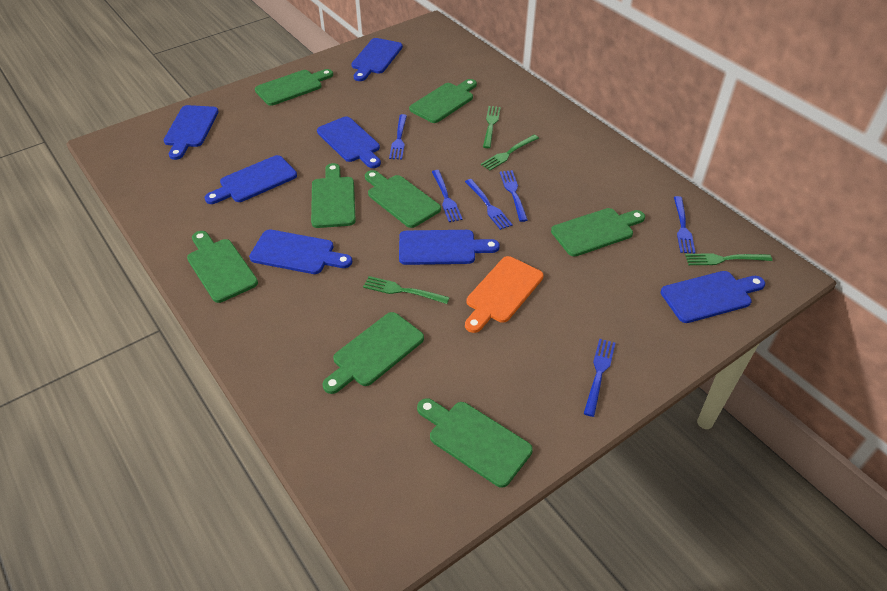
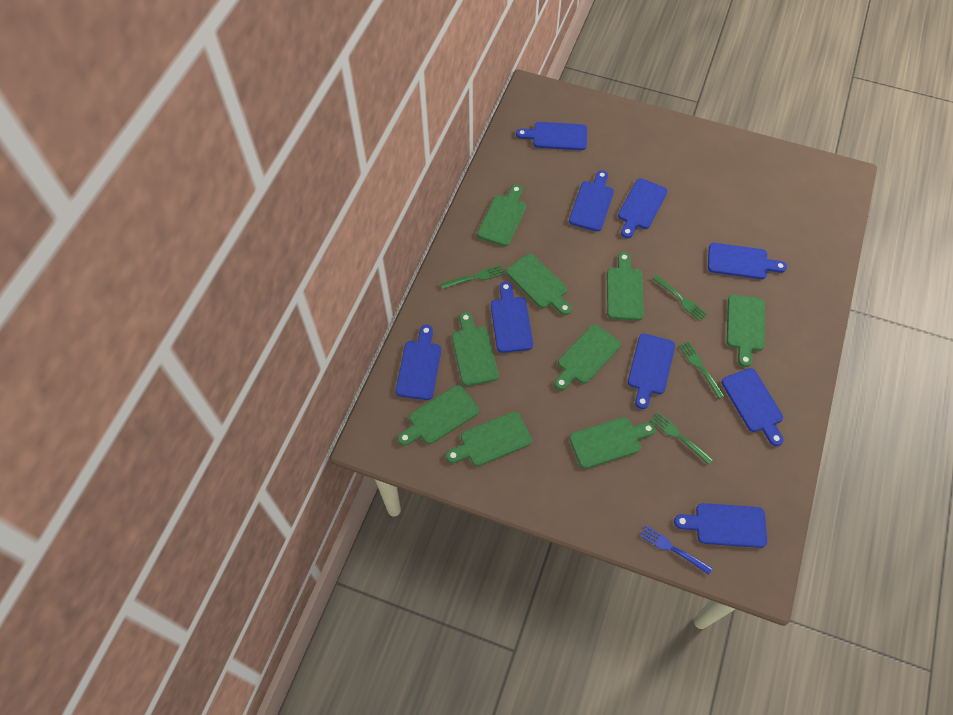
blue cutting board: 7 -> 9
blue fork: 6 -> 1
green cutting board: 8 -> 9
orange cutting board: 1 -> 0

